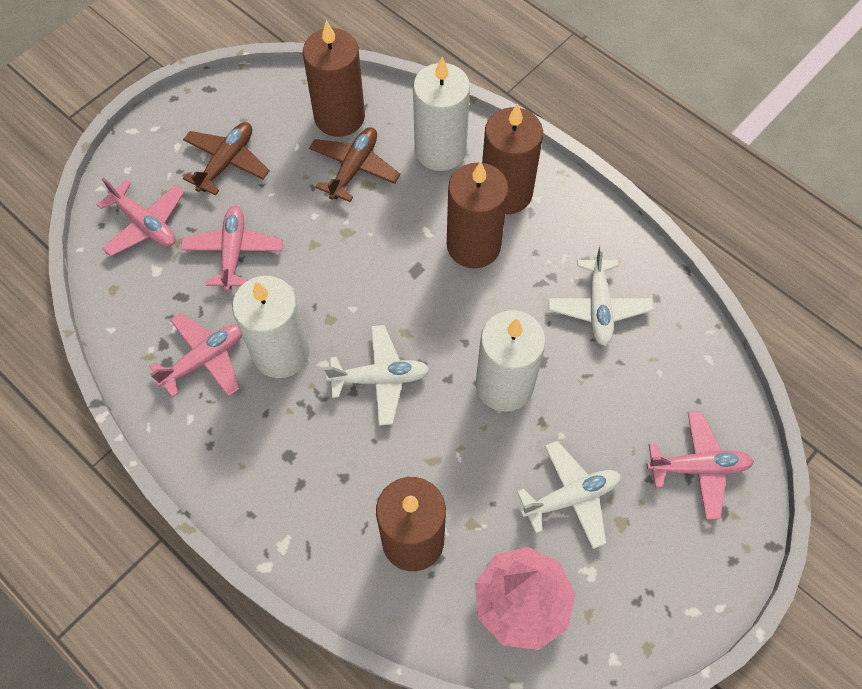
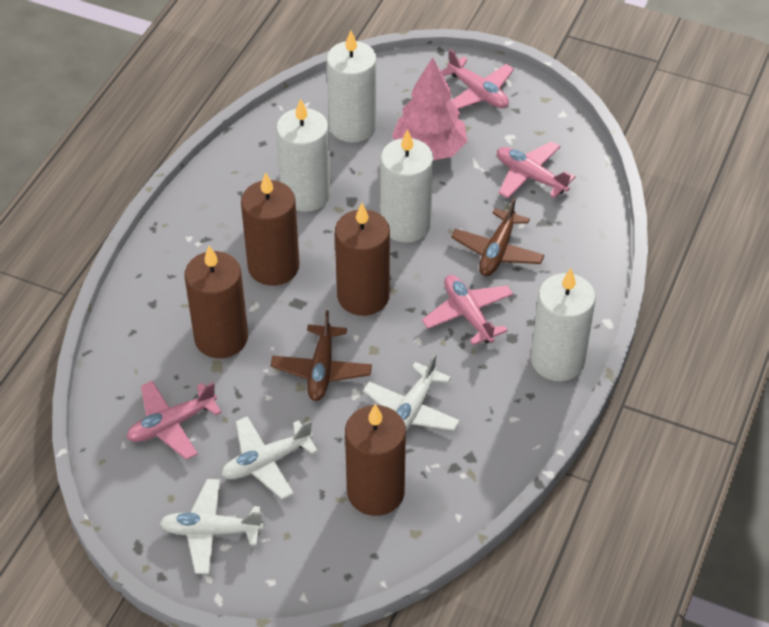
white candle: 3 -> 4

